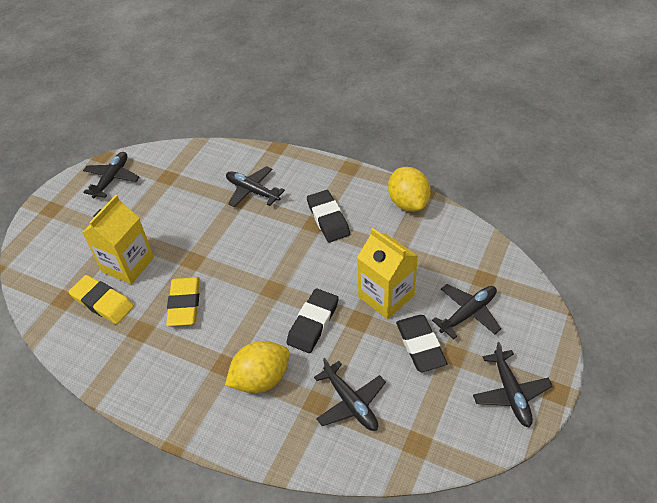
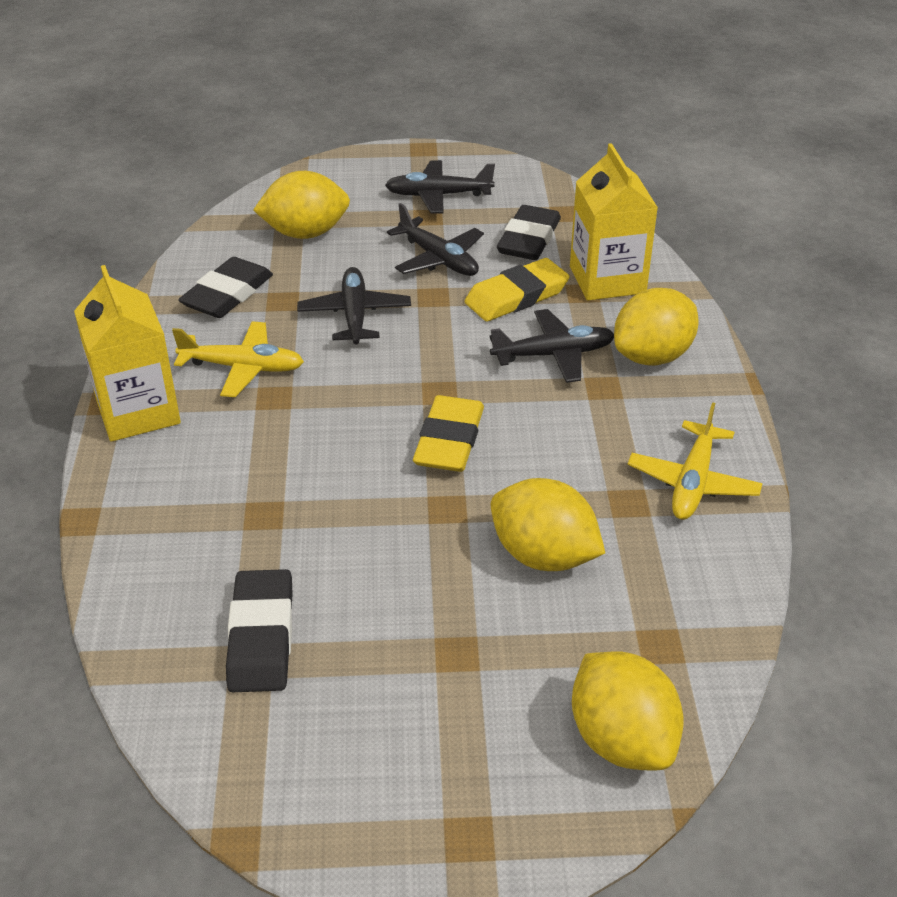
black plane: 5 -> 4
yellow lemon: 2 -> 4
yellow plane: 0 -> 2

